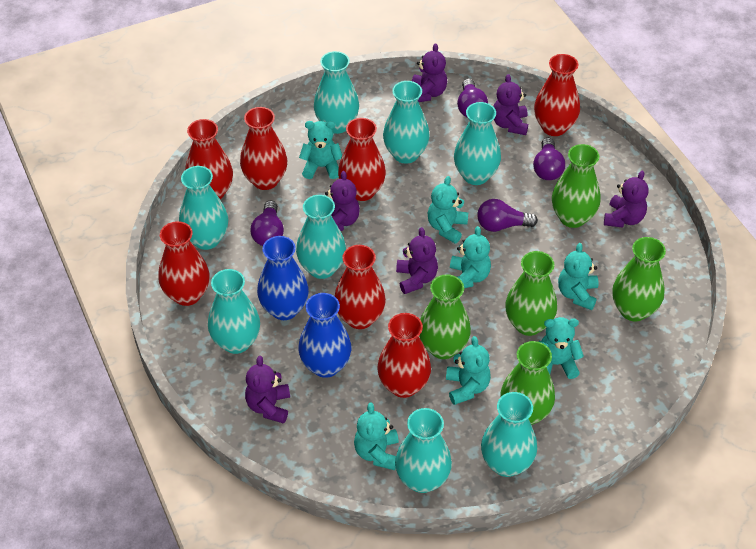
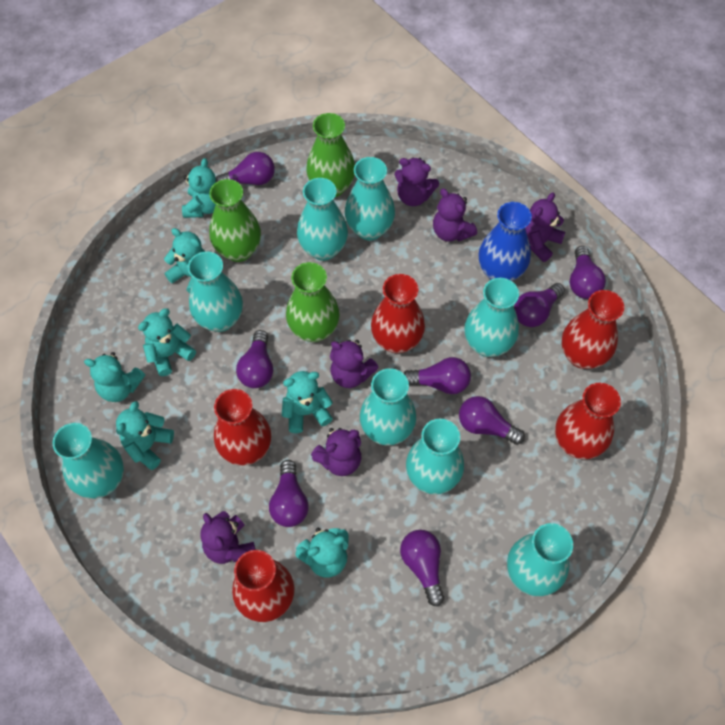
blue vase: 2 -> 1
green vase: 5 -> 3
purple light bulb: 4 -> 8
red vase: 7 -> 5

